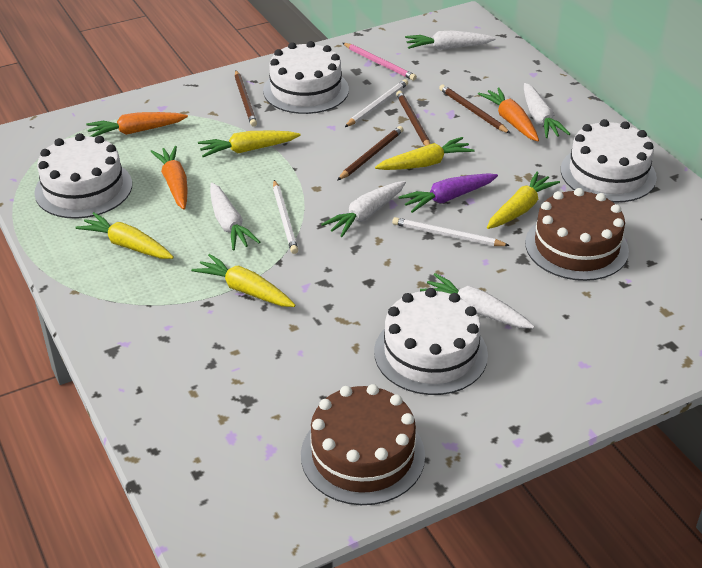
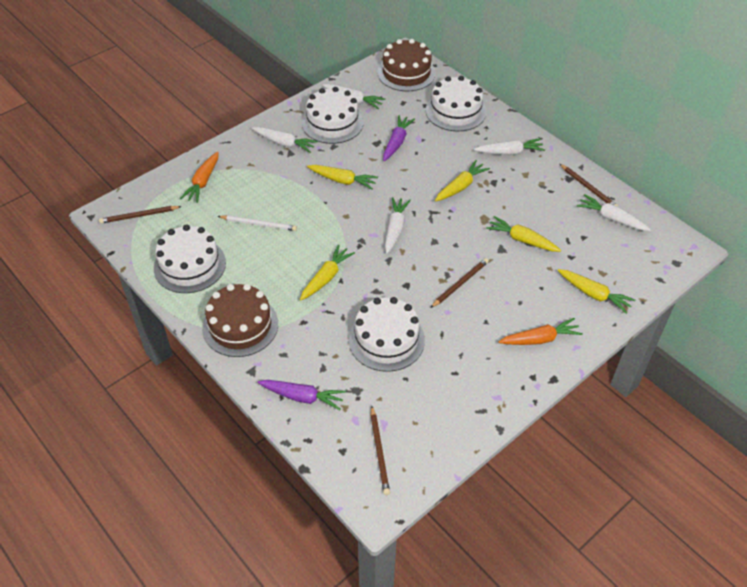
orange carrot: 3 -> 2
pink pencil: 1 -> 0
purple carrot: 1 -> 2
white pencil: 3 -> 1

